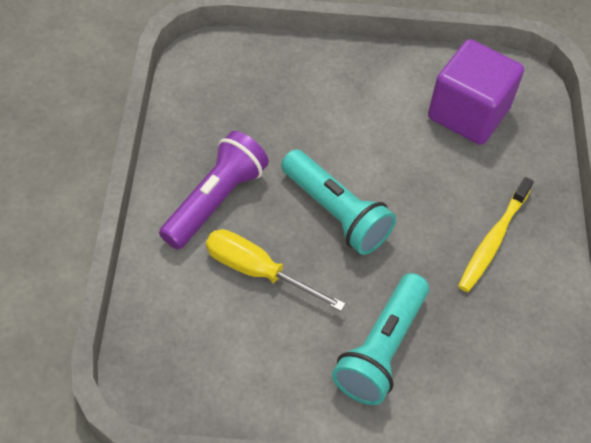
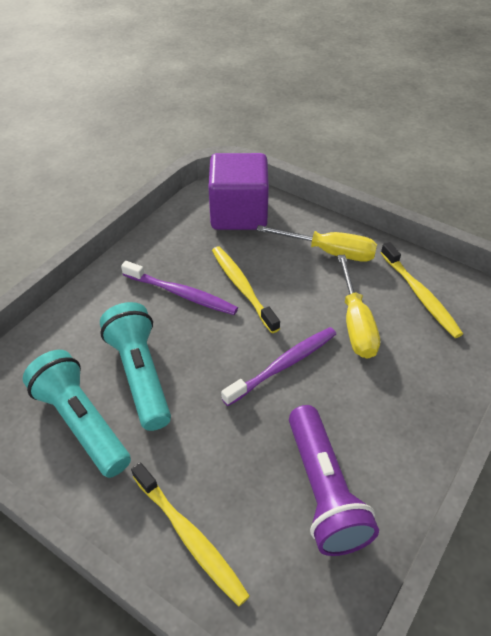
purple toothbrush: 0 -> 2
yellow screwdriver: 1 -> 2
yellow toothbrush: 1 -> 3

